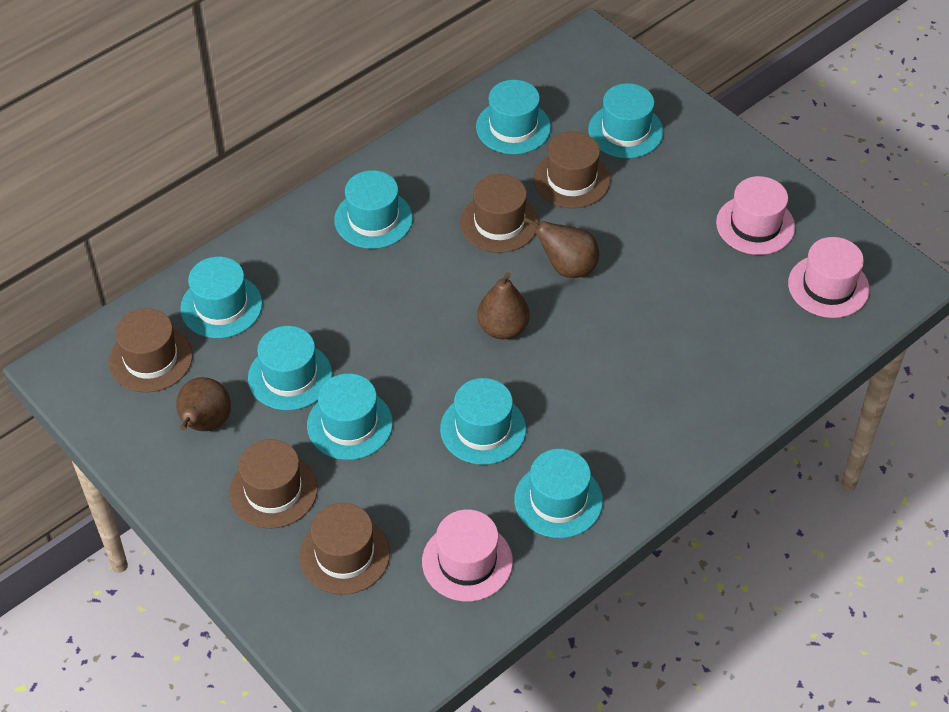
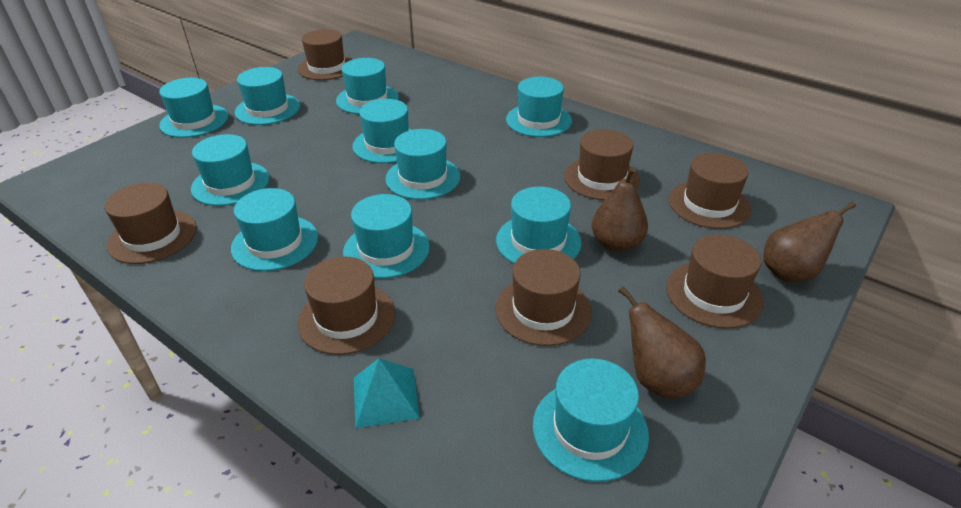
brown hat: 5 -> 7
pink hat: 3 -> 0
turquoise hat: 8 -> 11
turquoise pyramid: 0 -> 1

